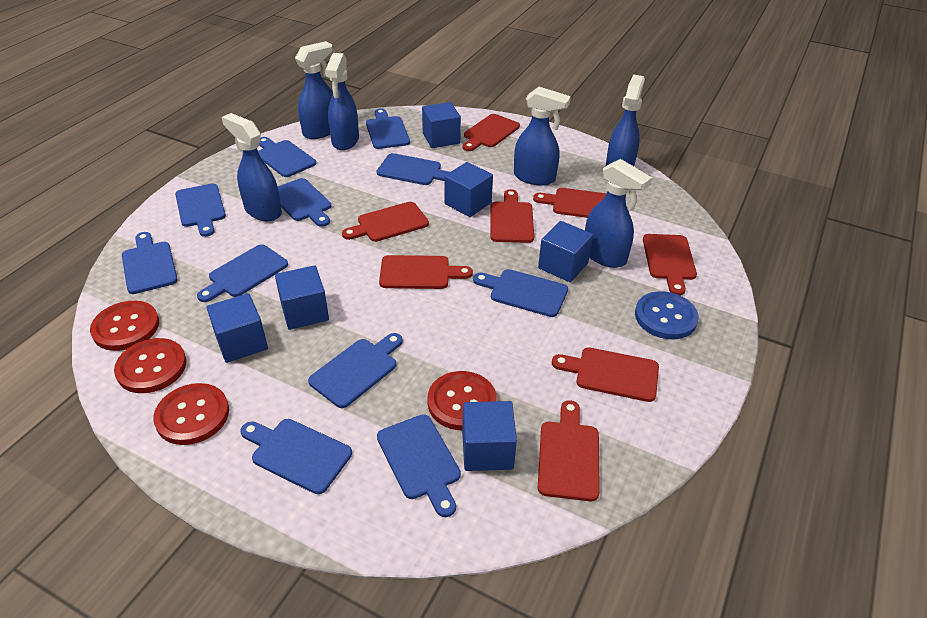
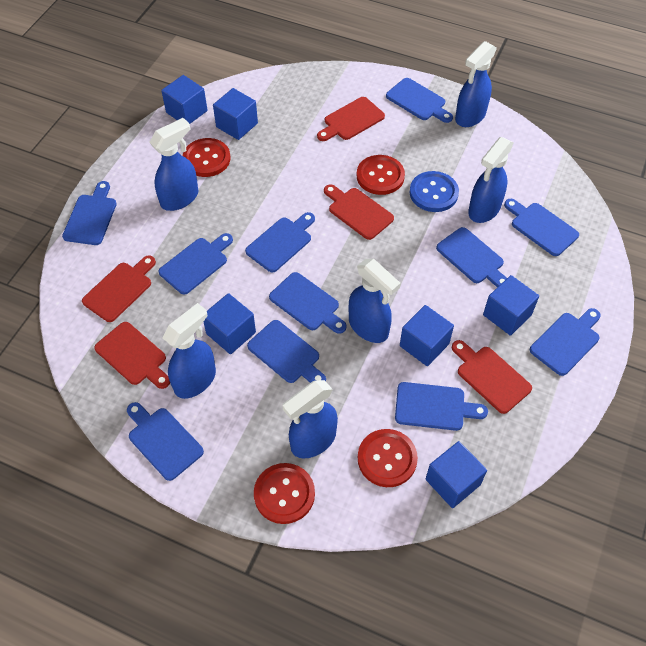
red cutting board: 8 -> 5

